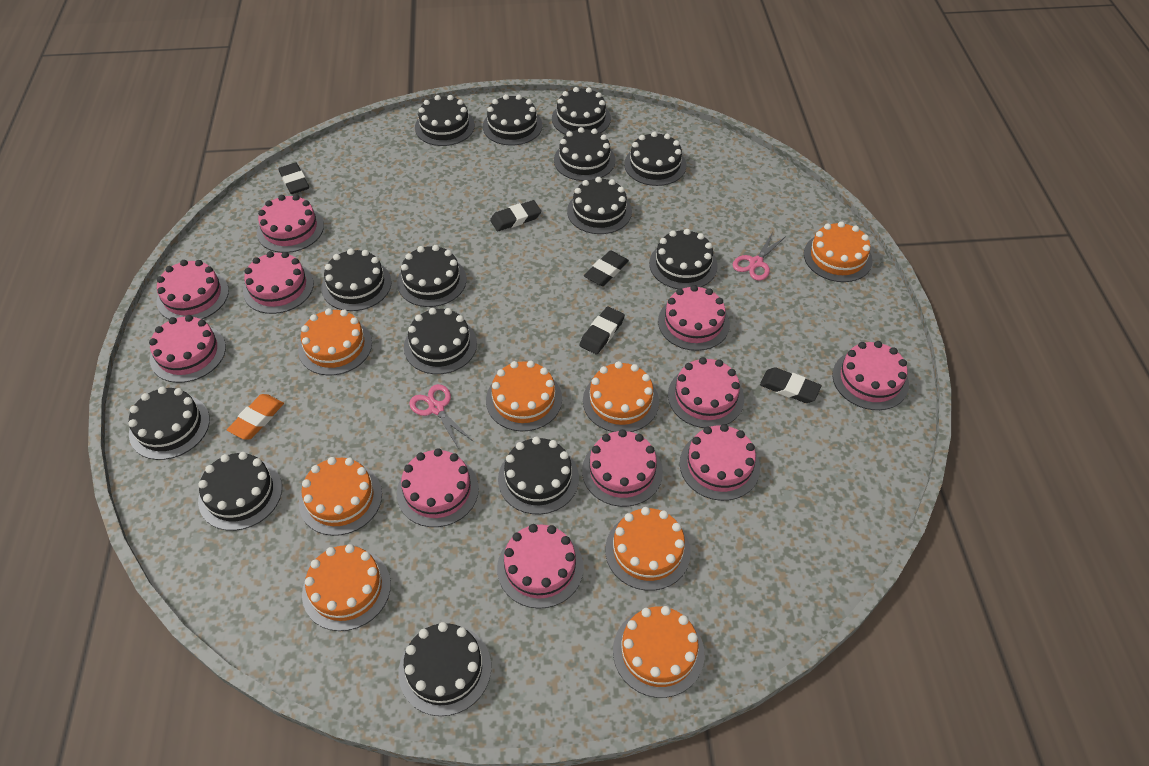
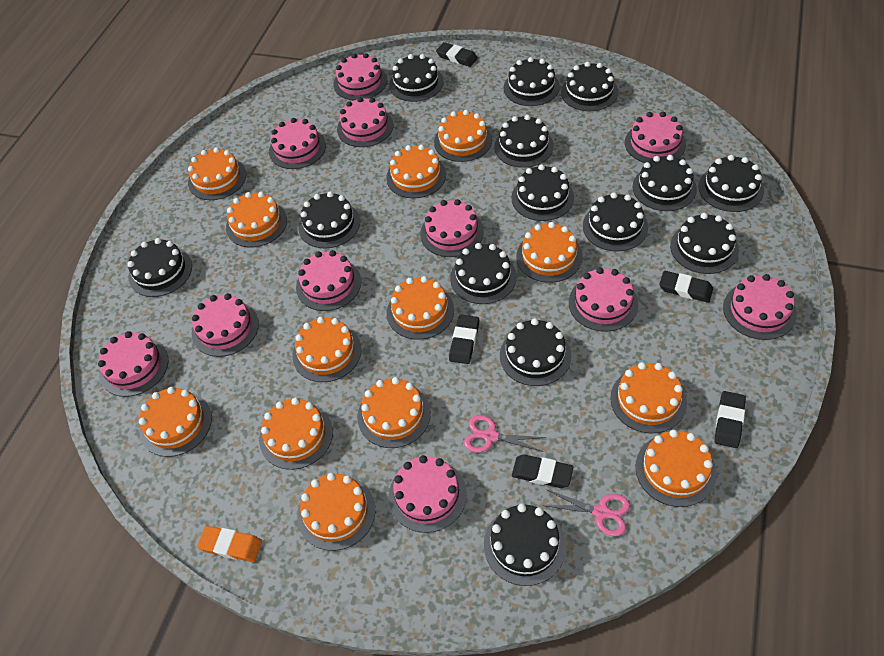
orange cake: 8 -> 13

